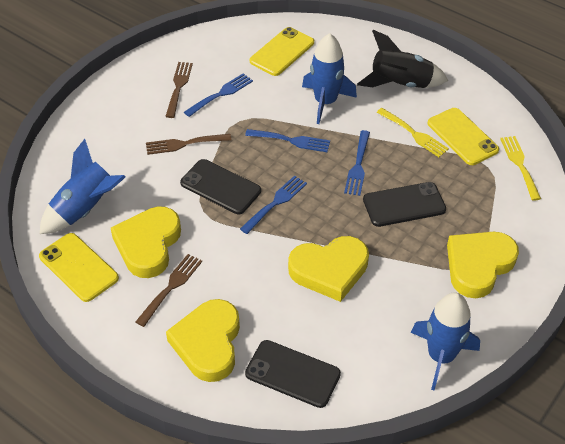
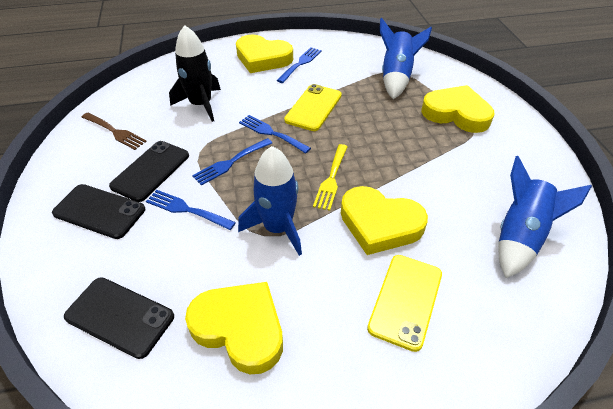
brown fork: 3 -> 1
yellow fork: 2 -> 1
yellow phone: 3 -> 2

